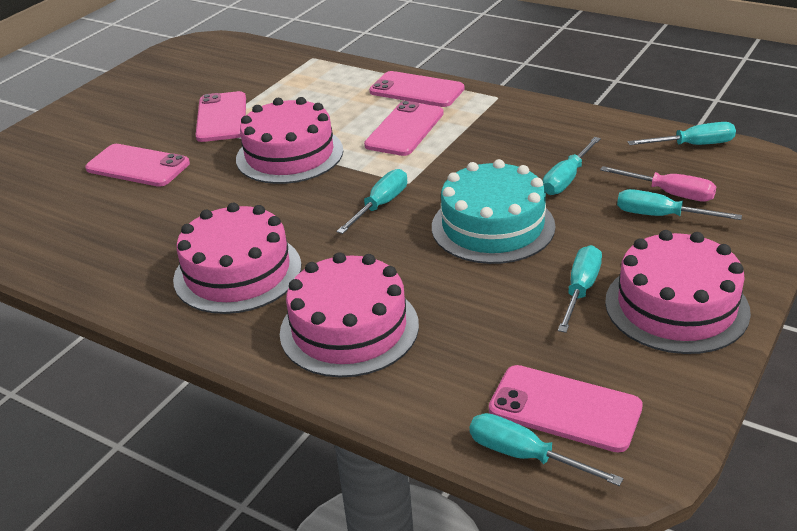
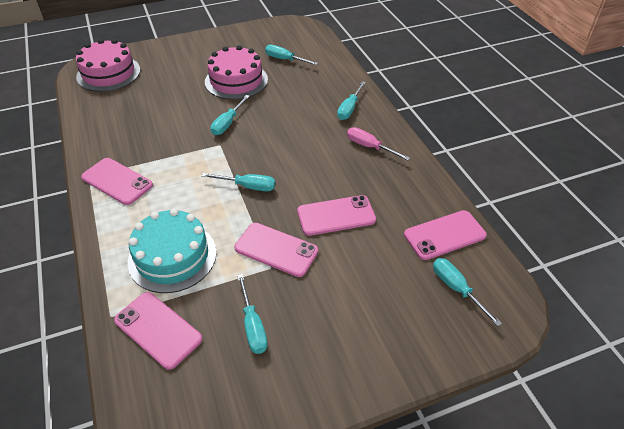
pink cake: 4 -> 2

